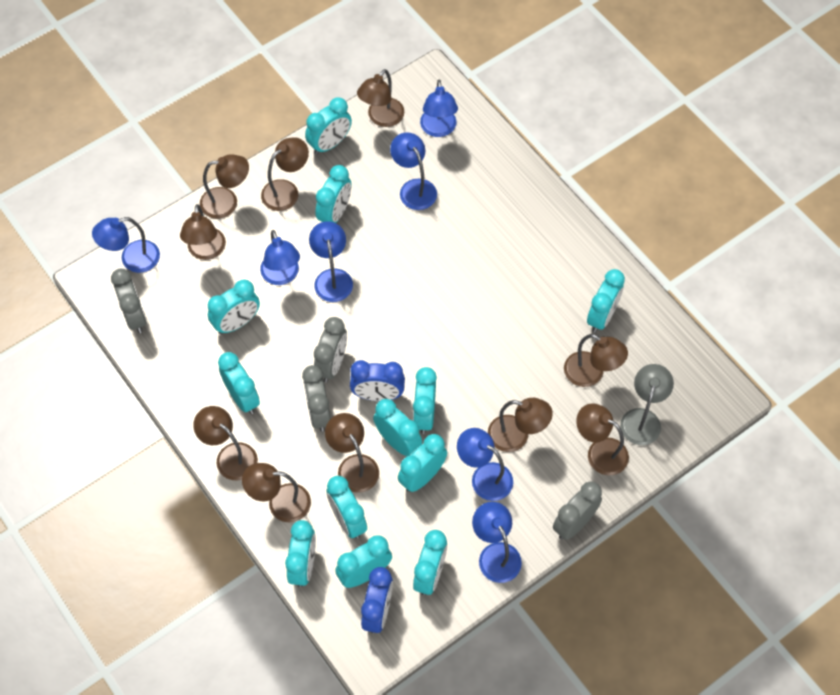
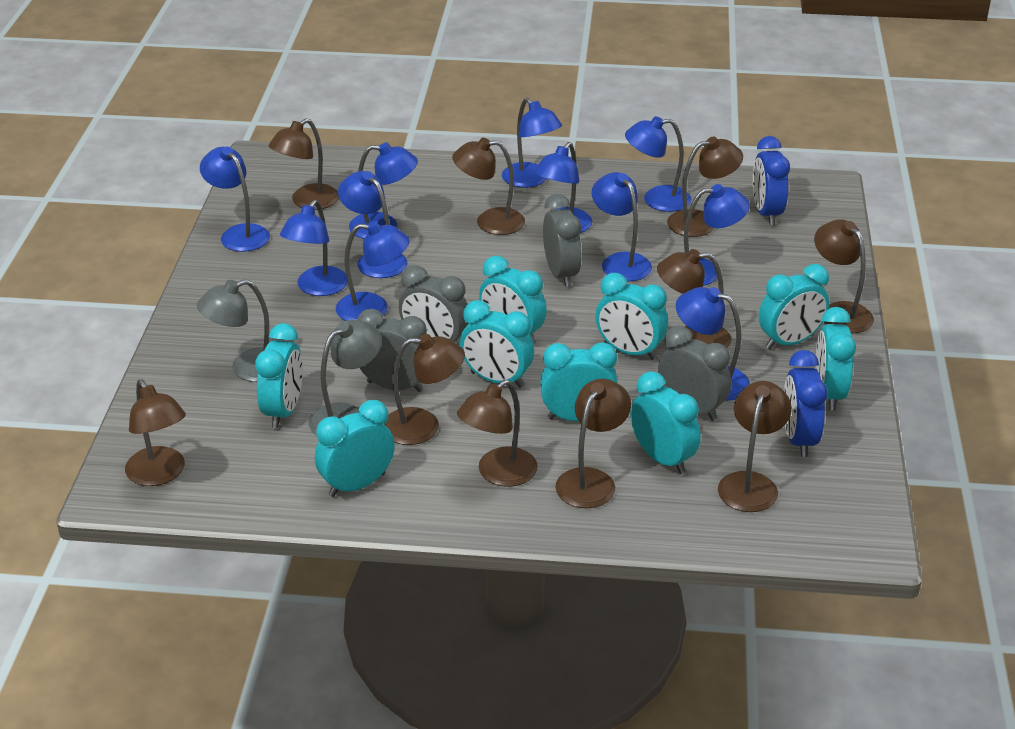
blue lamp: 7 -> 11
grey lamp: 1 -> 2
turquoise clock: 12 -> 9

